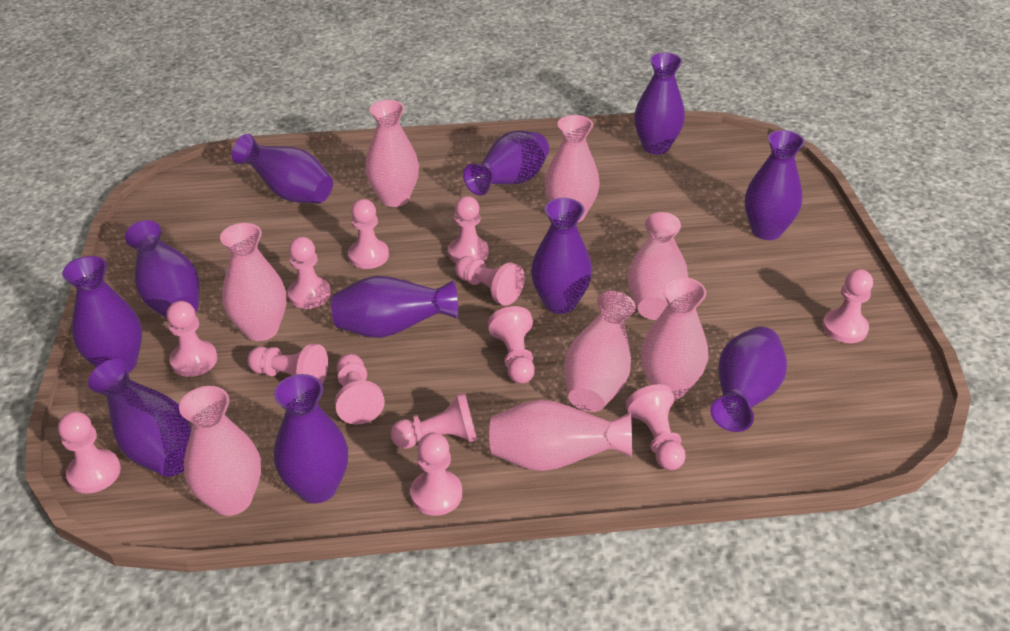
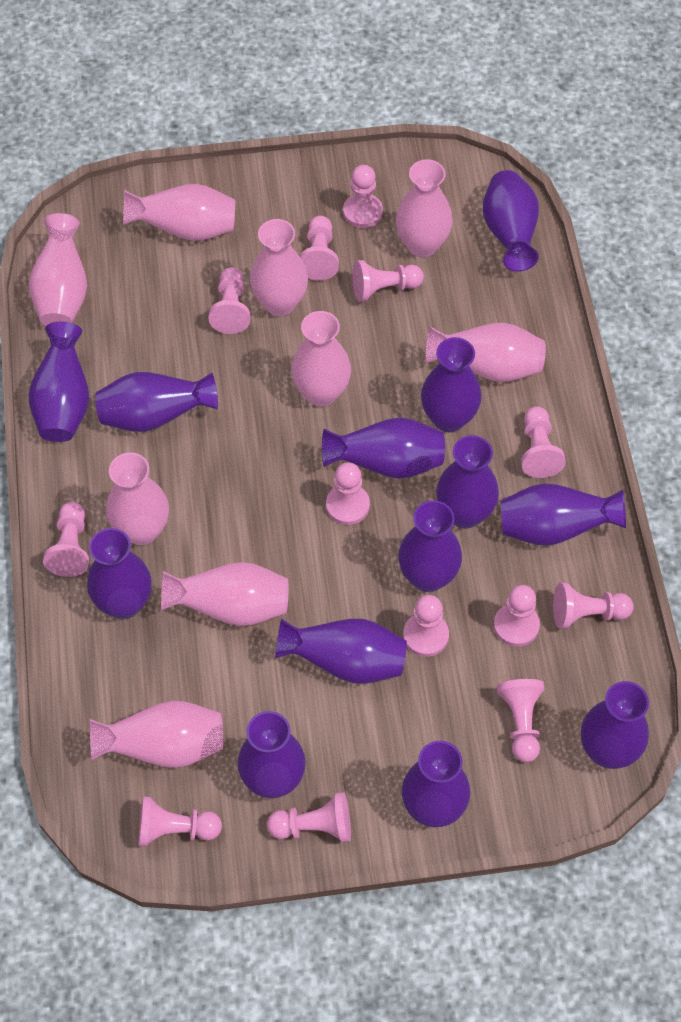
pink vase: 8 -> 9
purple vase: 11 -> 13

